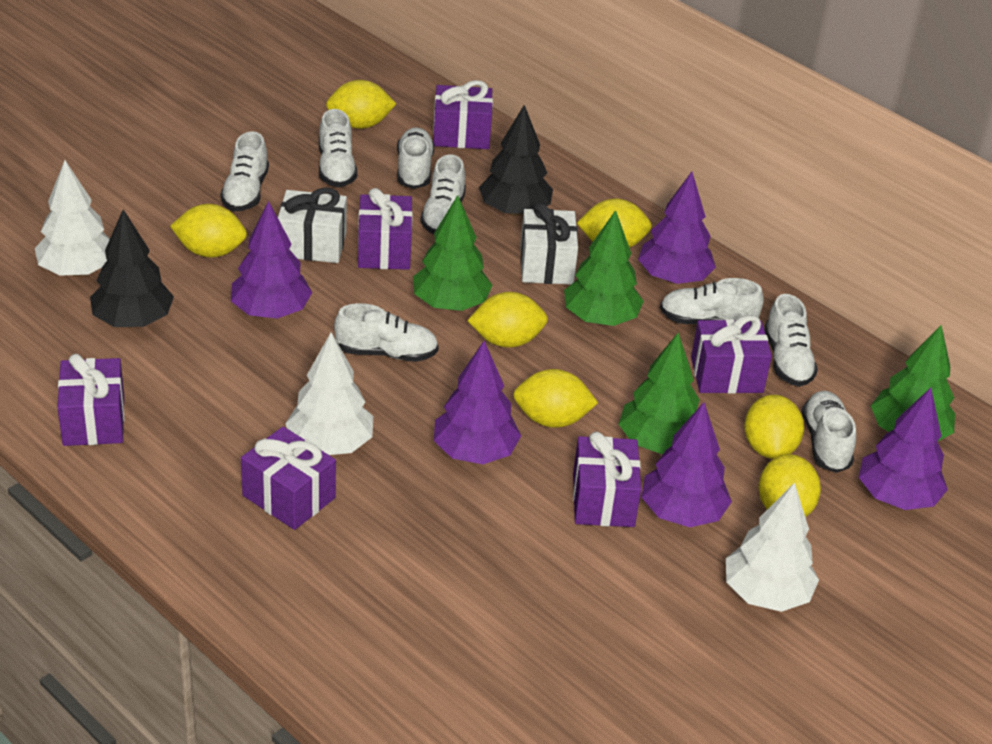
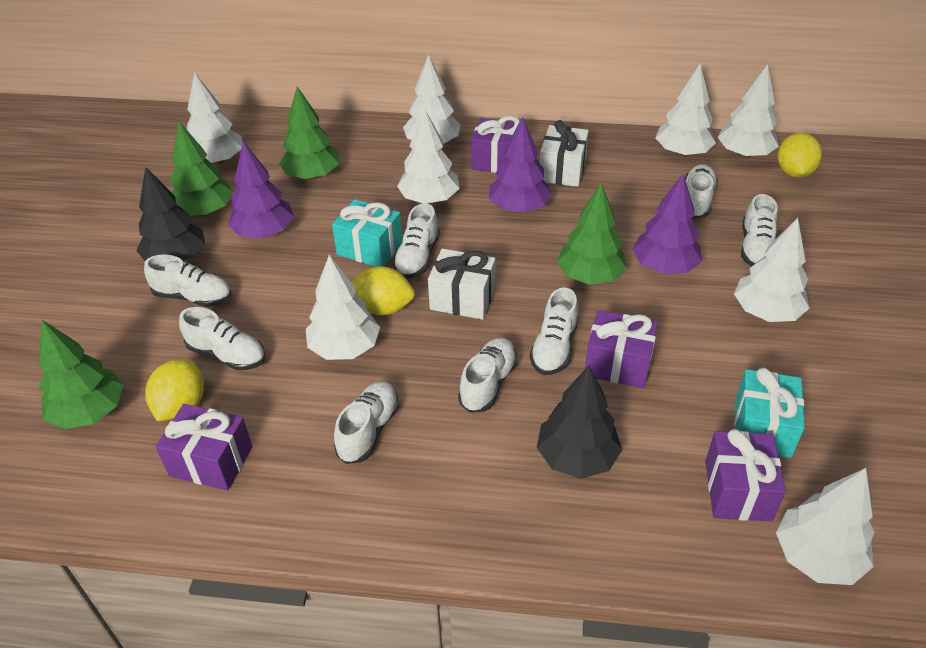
purple gift: 6 -> 4
purple tree: 5 -> 3
turquoise gift: 0 -> 2
white tree: 3 -> 8
yellow lemon: 7 -> 3

